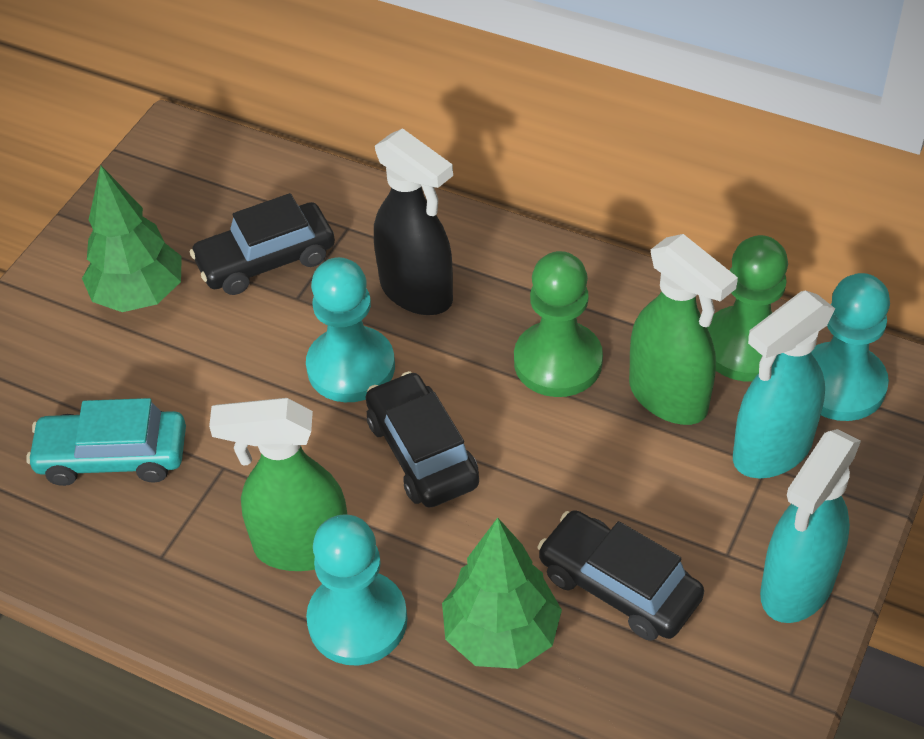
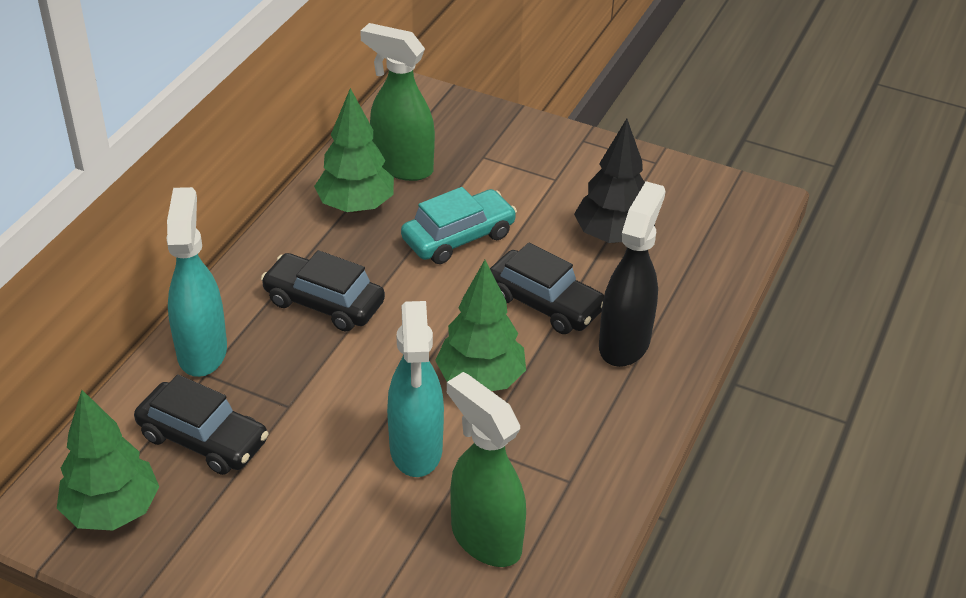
black tree: 0 -> 1
green pawn: 2 -> 0
green tree: 2 -> 3
turquoise pawn: 3 -> 0

